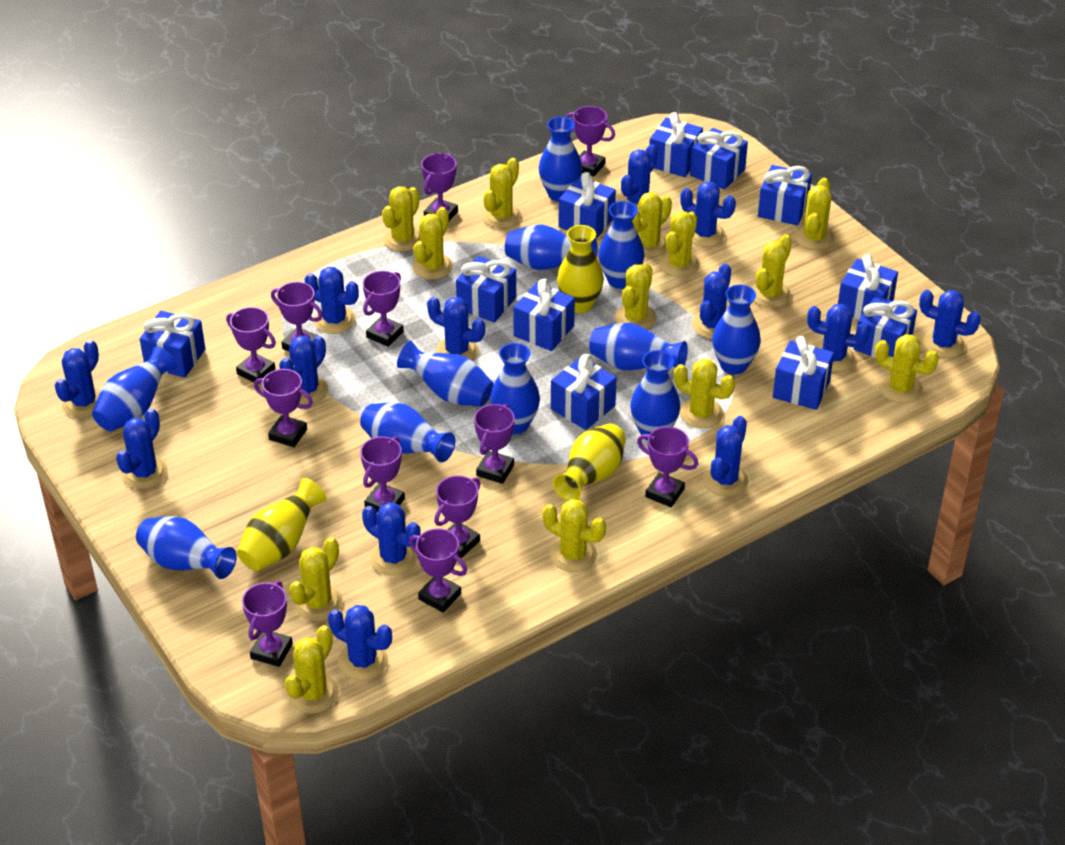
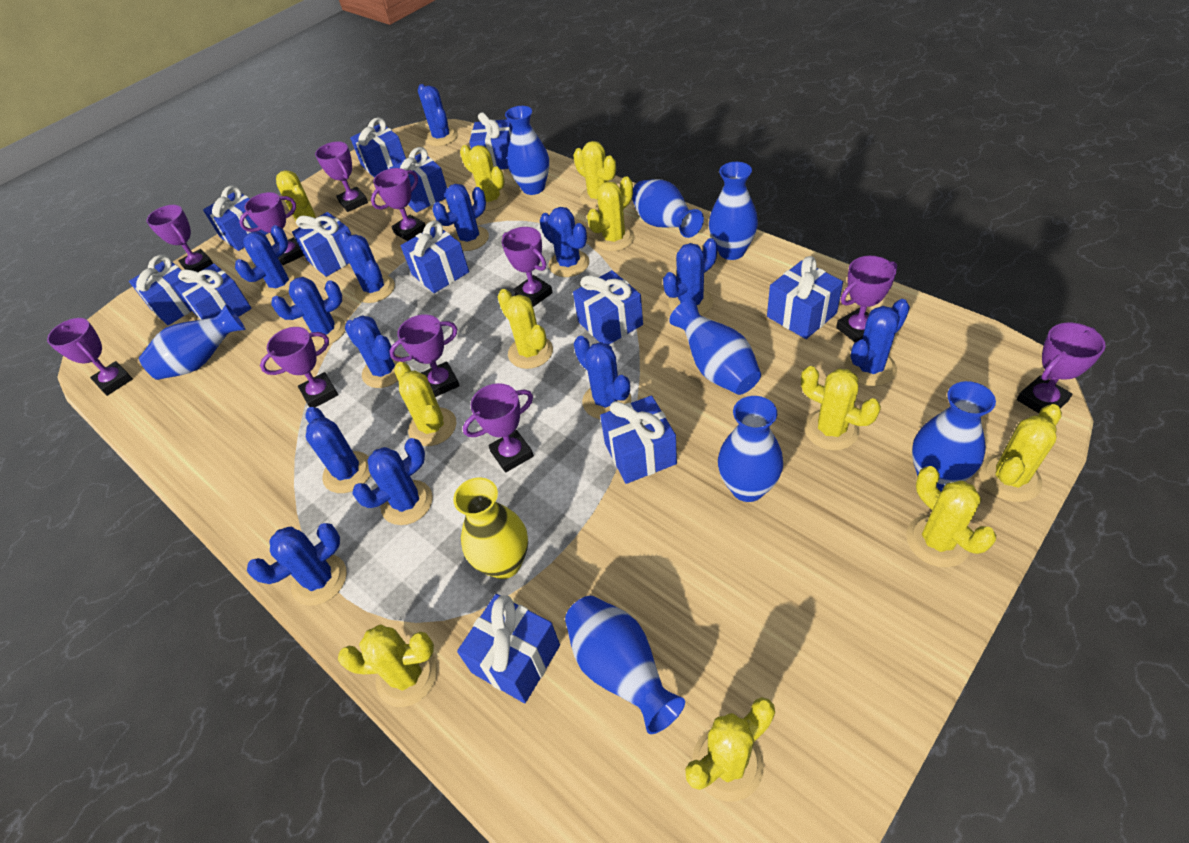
blue gift: 11 -> 12
blue vase: 11 -> 8
purple trophy: 12 -> 11
yellow cactus: 13 -> 11
yellow vase: 3 -> 1

